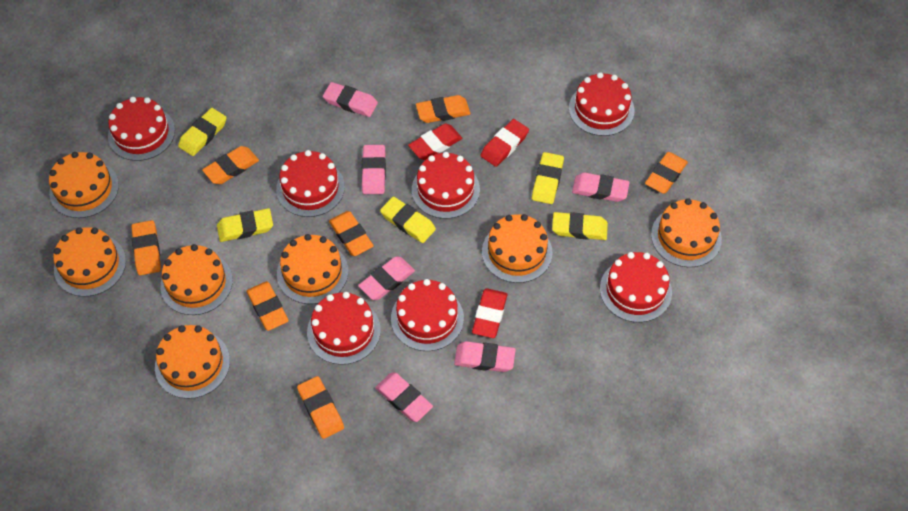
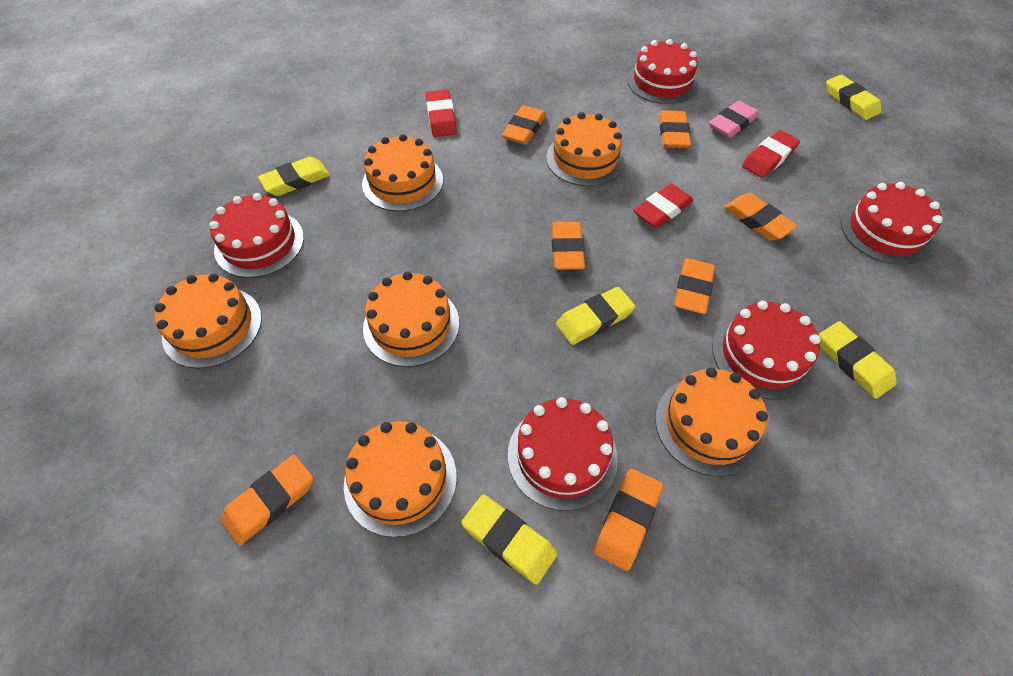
orange cake: 7 -> 6
pink eraser: 6 -> 1
red cake: 7 -> 5

